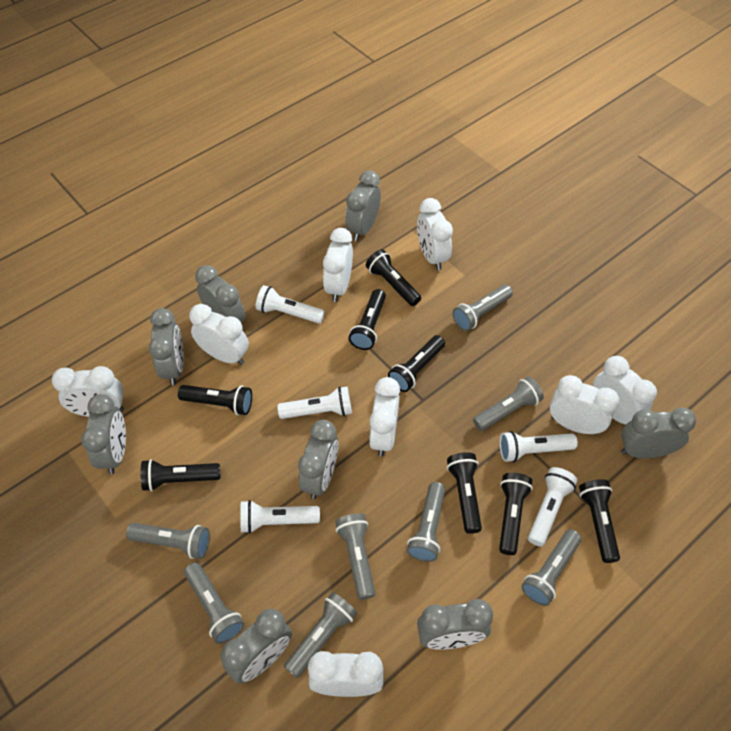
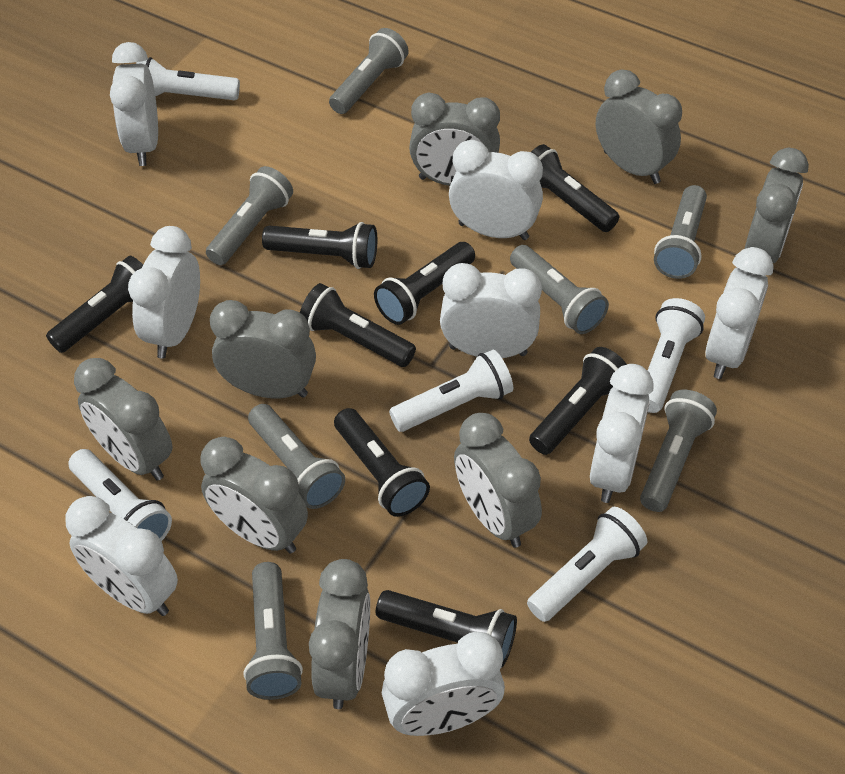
grey flashlight: 8 -> 7

